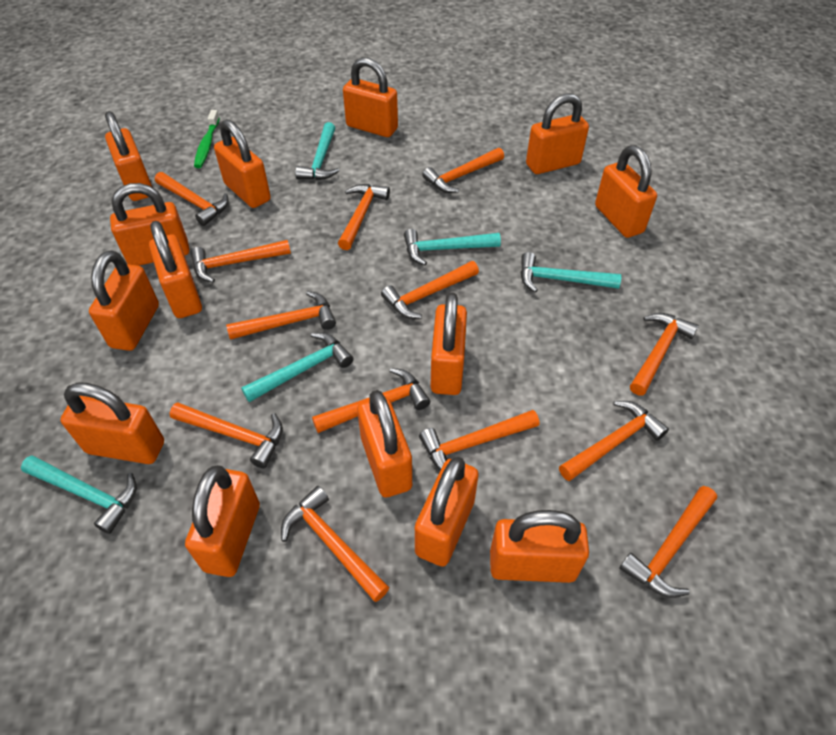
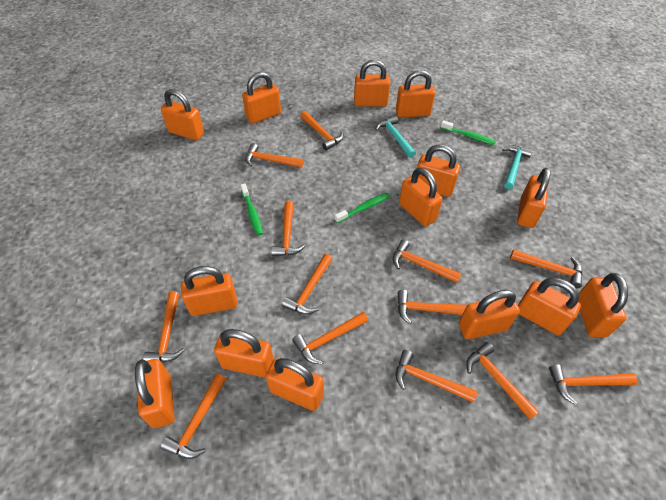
green toothbrush: 1 -> 3
turquoise hammer: 5 -> 2

